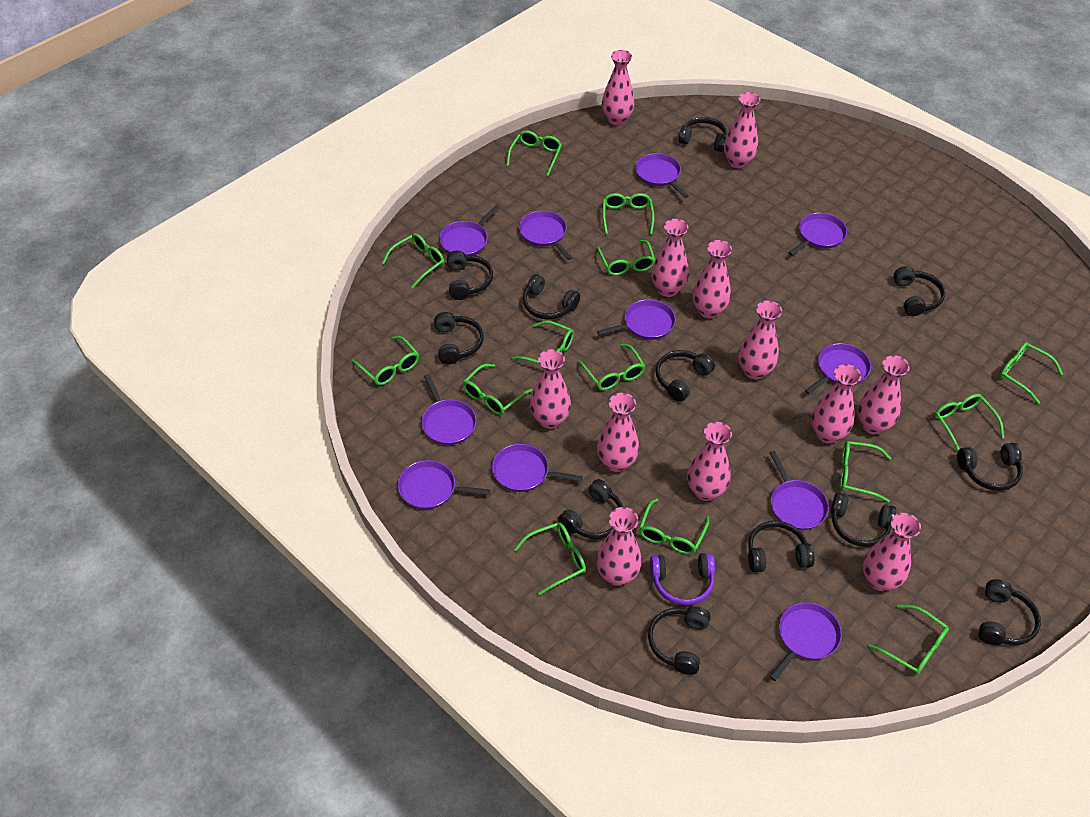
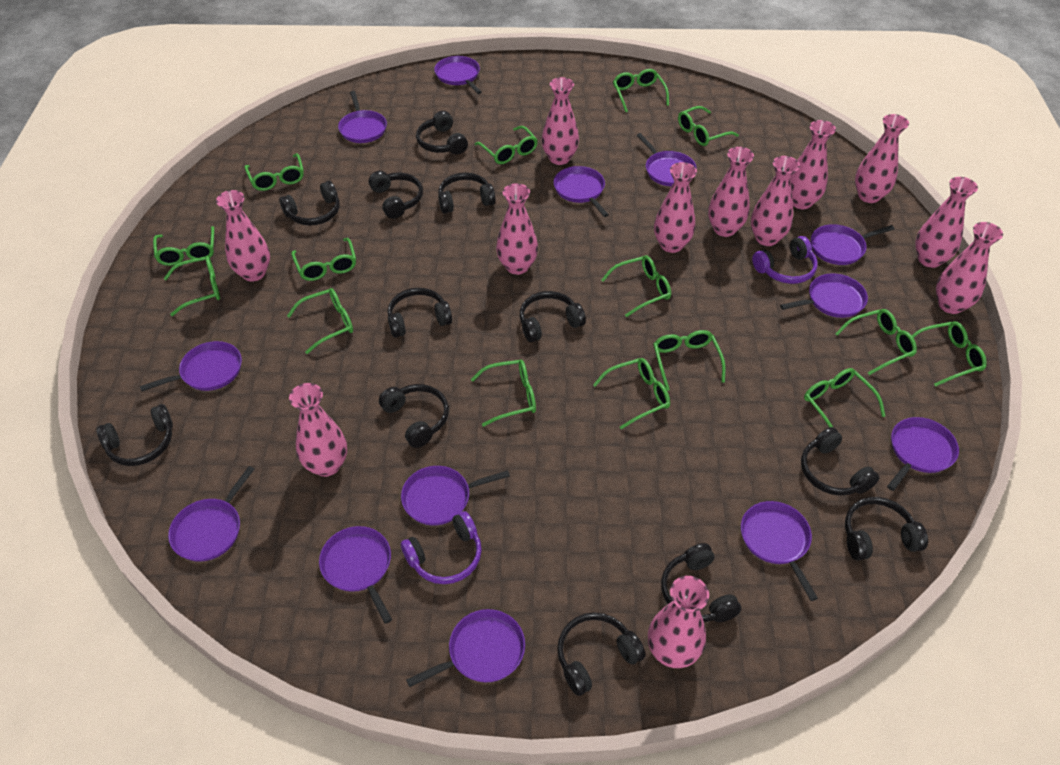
green glasses: 14 -> 15
purple headphones: 1 -> 2
purple pan: 11 -> 13

